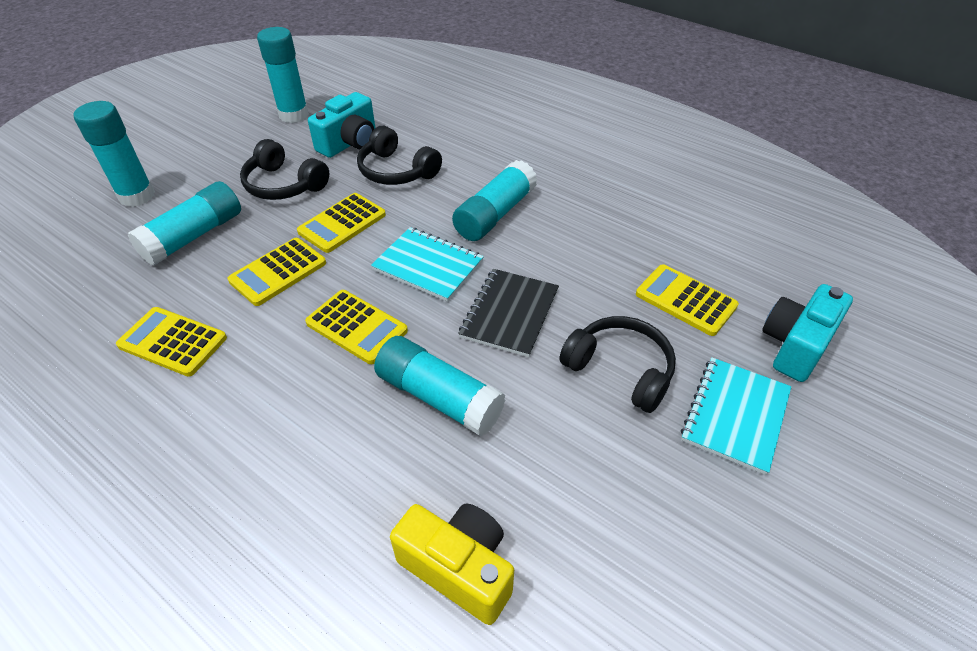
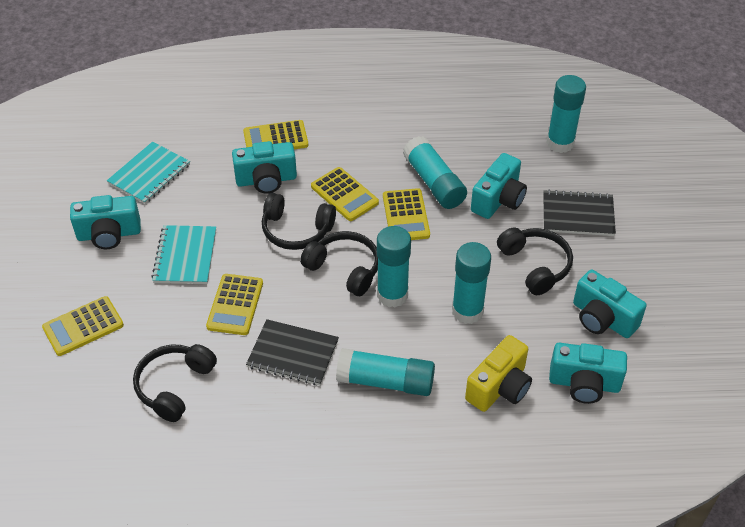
black headphones: 3 -> 4
black notebook: 1 -> 2
turquoise camera: 2 -> 5

